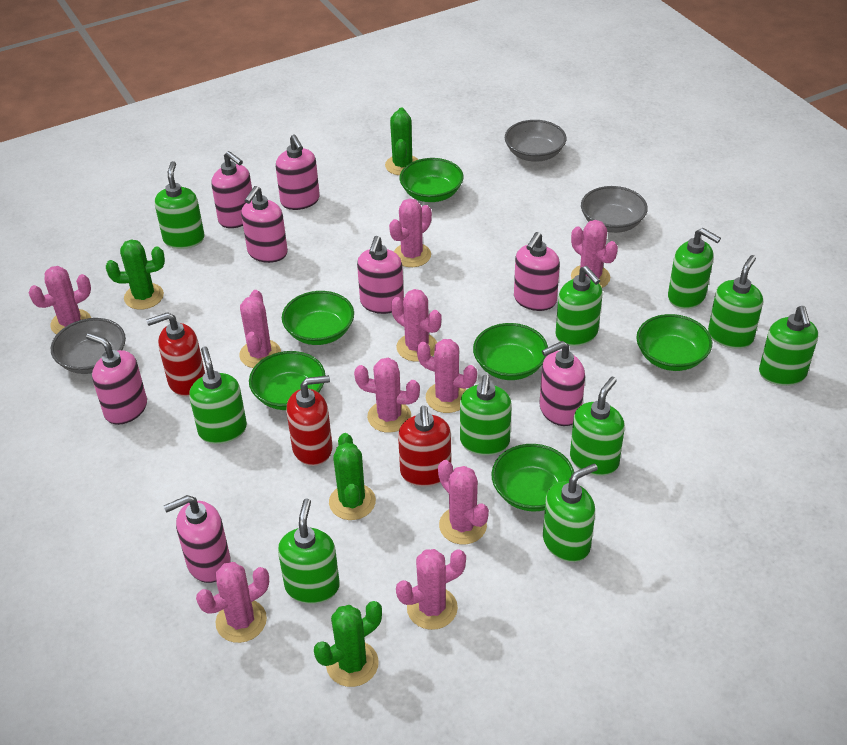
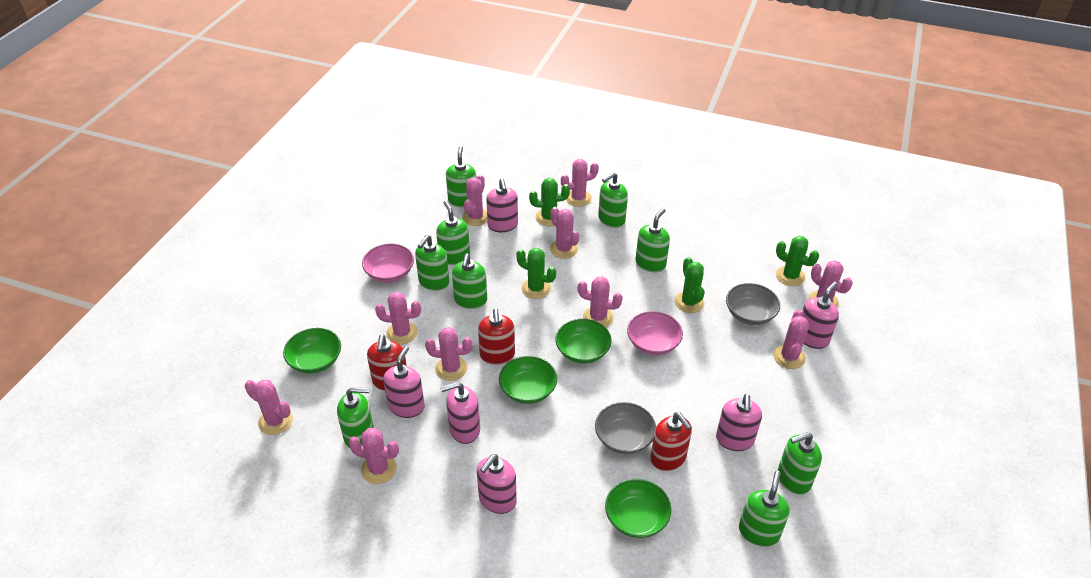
green bowl: 6 -> 4
green soap dispenser: 10 -> 9
grey bowl: 3 -> 2
pink bowl: 0 -> 2
pink soap dispenser: 8 -> 6

